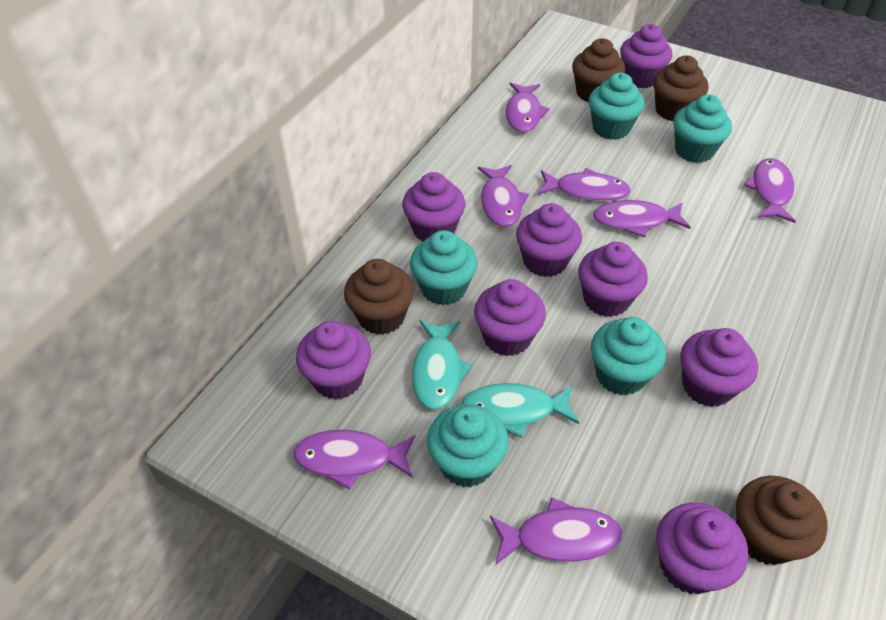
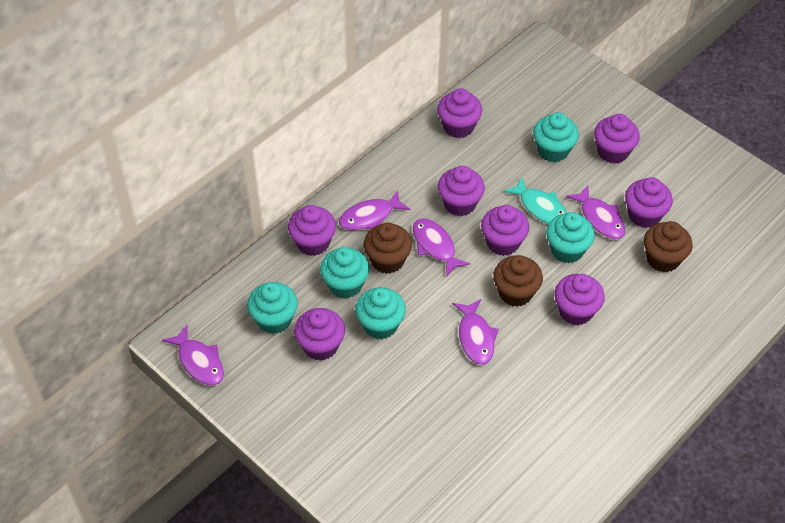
brown cupcake: 4 -> 3
purple fish: 7 -> 5
turquoise fish: 2 -> 1

